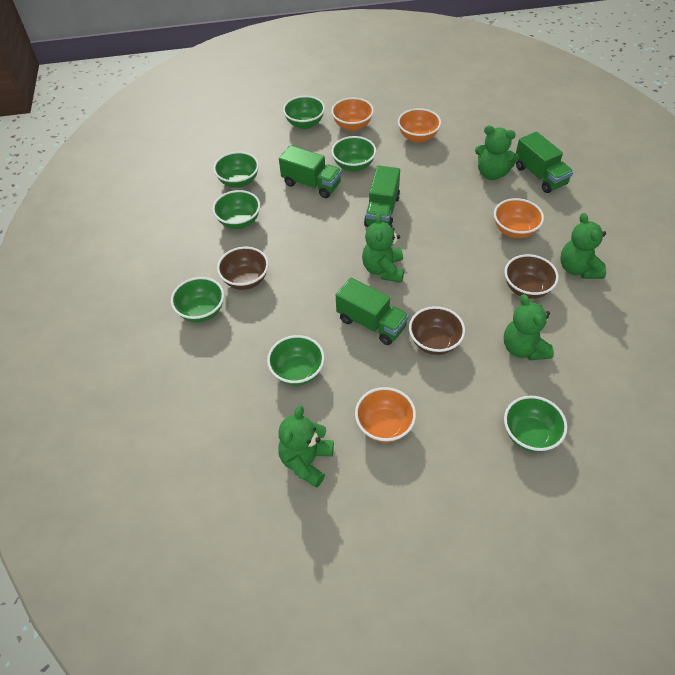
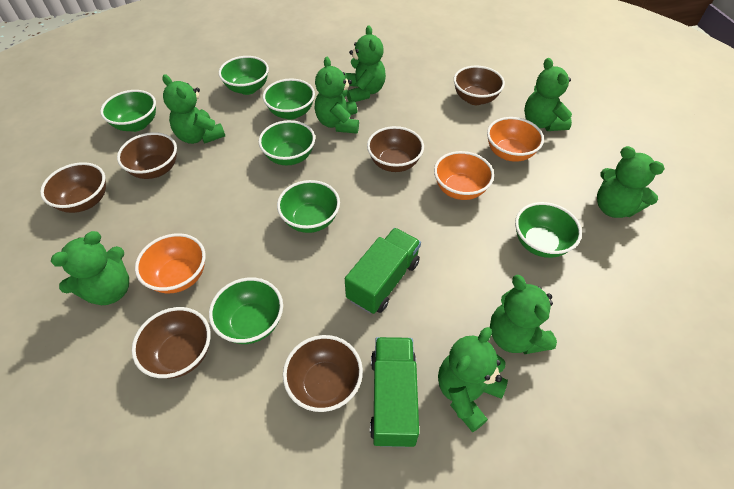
brown bowl: 3 -> 6
green teddy bear: 5 -> 8
green truck: 4 -> 2
orange bowl: 4 -> 3

